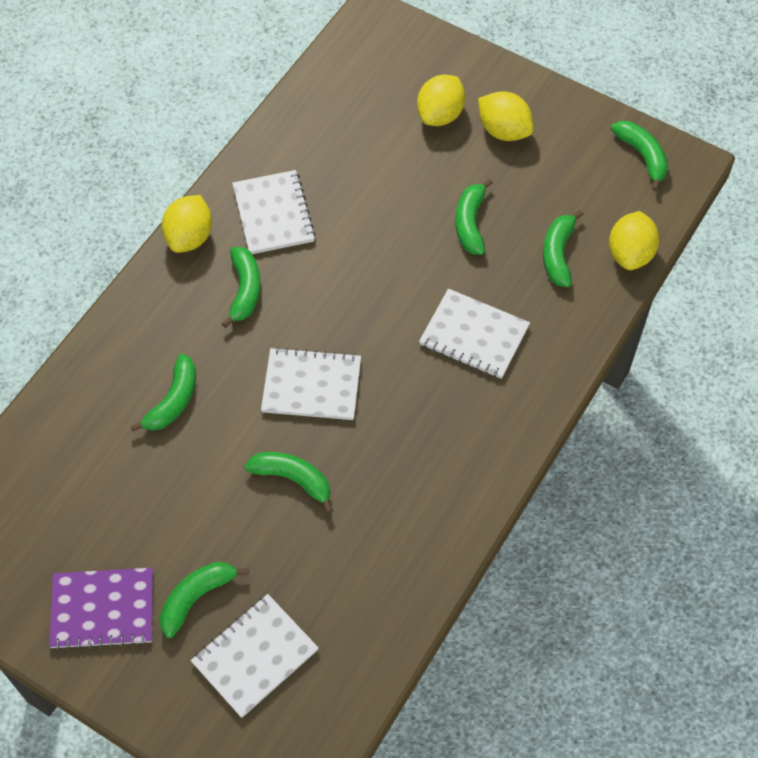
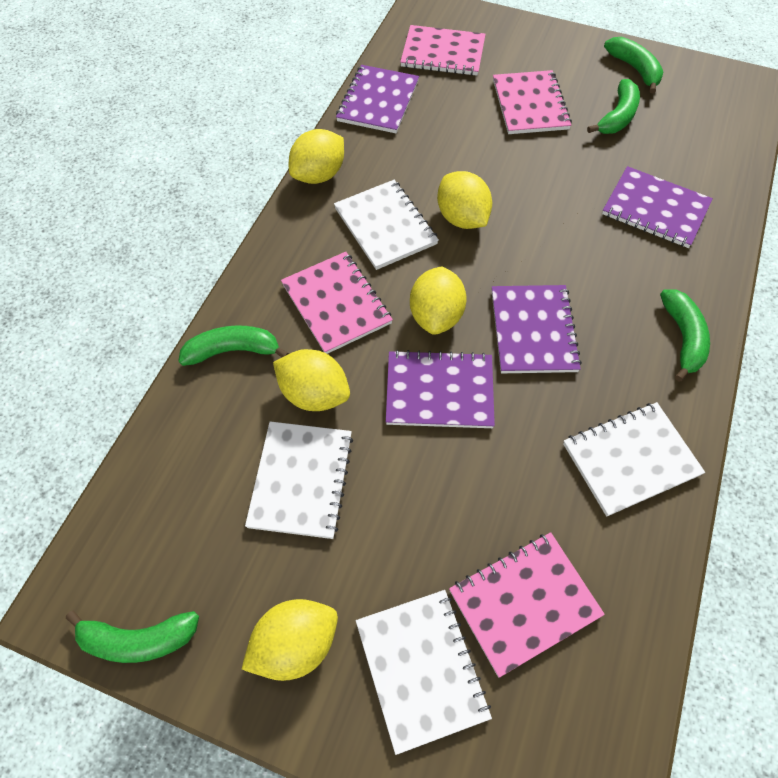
green banana: 7 -> 5
pink notebook: 0 -> 4
purple notebook: 1 -> 4
yellow lemon: 4 -> 5

